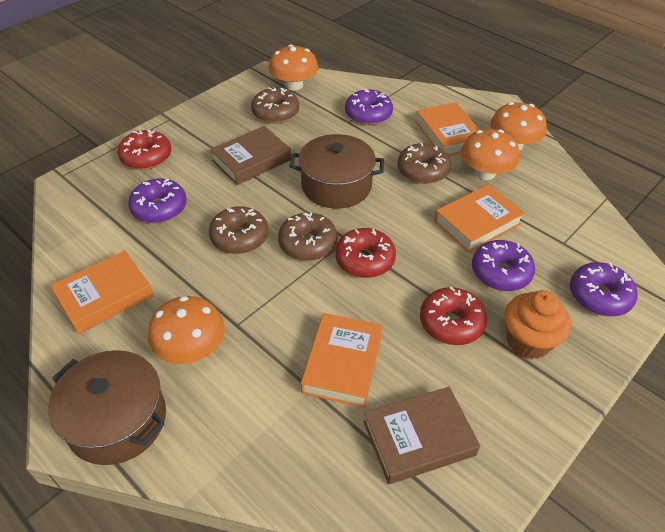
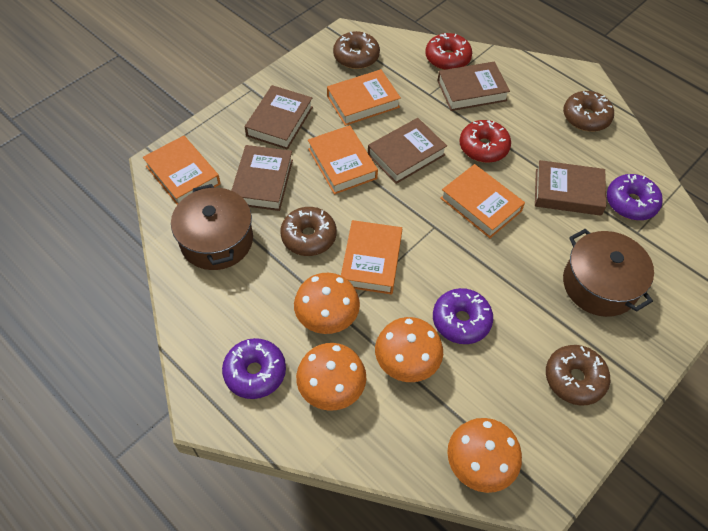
brown book: 2 -> 5
orange book: 4 -> 5
orange cupcake: 1 -> 0
purple donut: 4 -> 3
red donut: 3 -> 2

